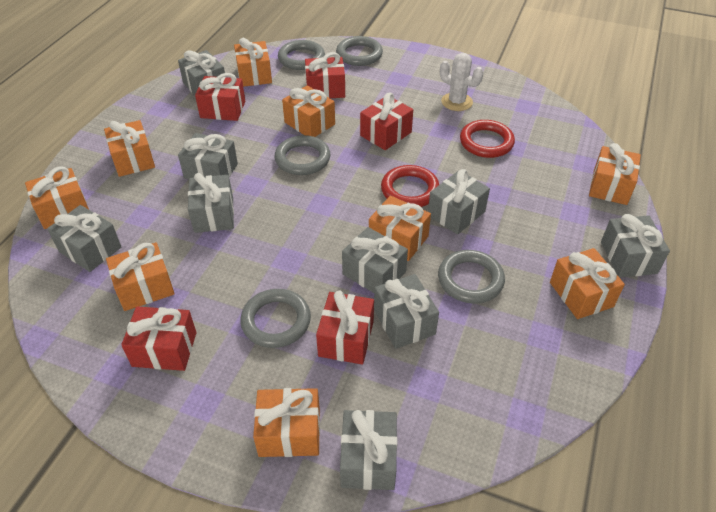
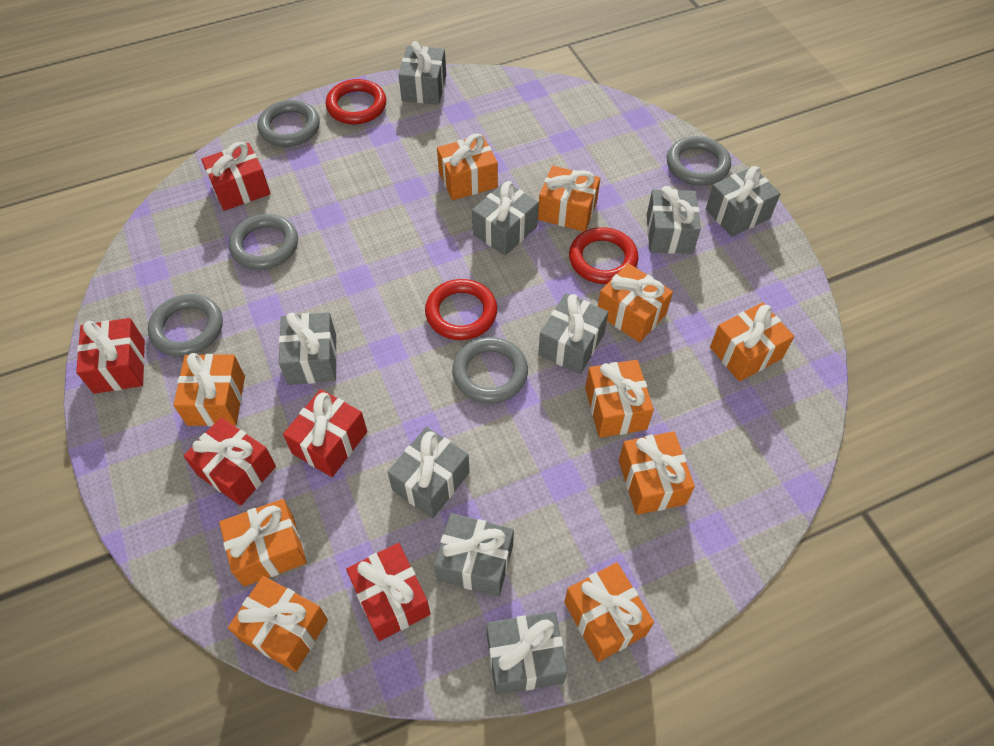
orange gift: 9 -> 10
red ring: 2 -> 3
white cactus: 1 -> 0

